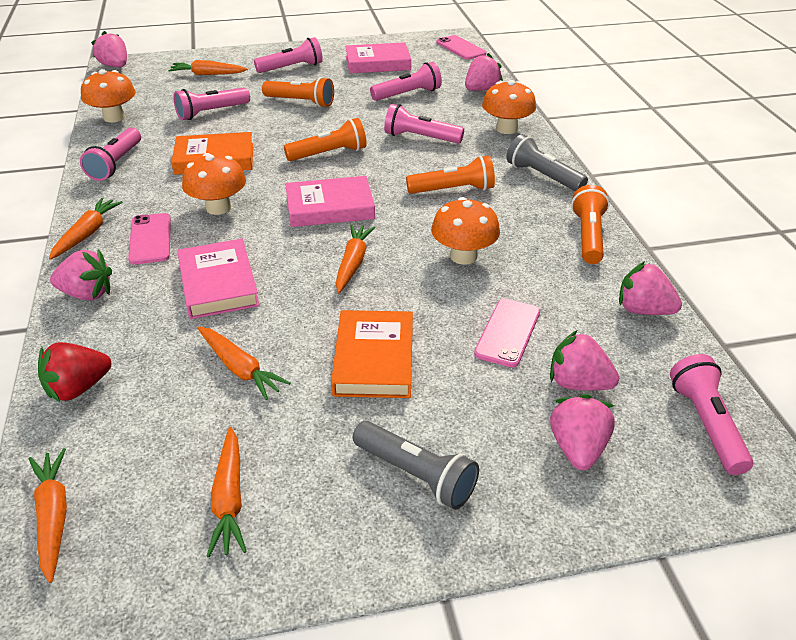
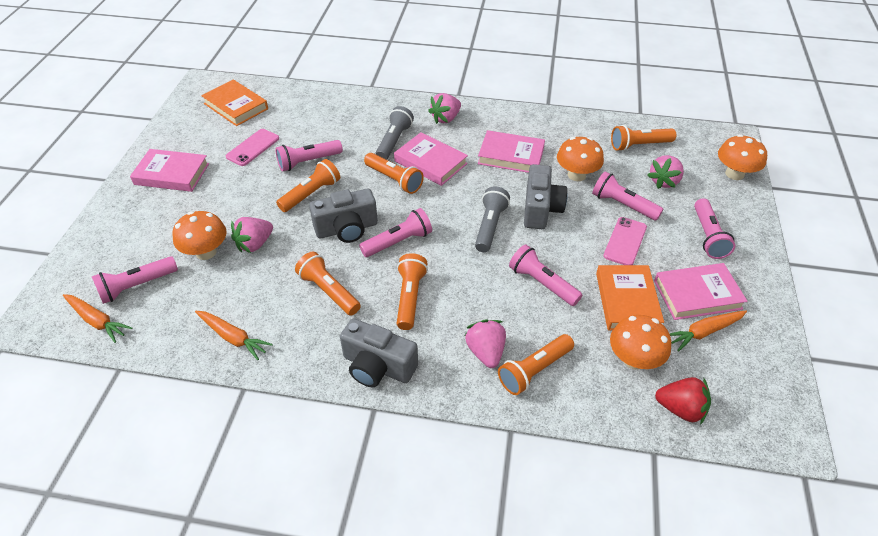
grey camera: 0 -> 3
orange carrot: 6 -> 3
orange flashlight: 4 -> 6
pink book: 3 -> 4
pink phone: 3 -> 2
pink strawberry: 6 -> 4

